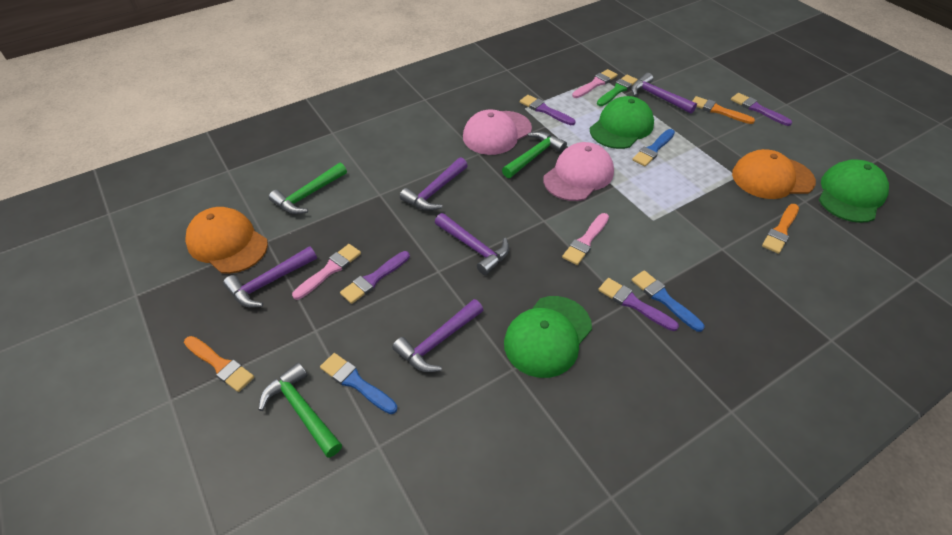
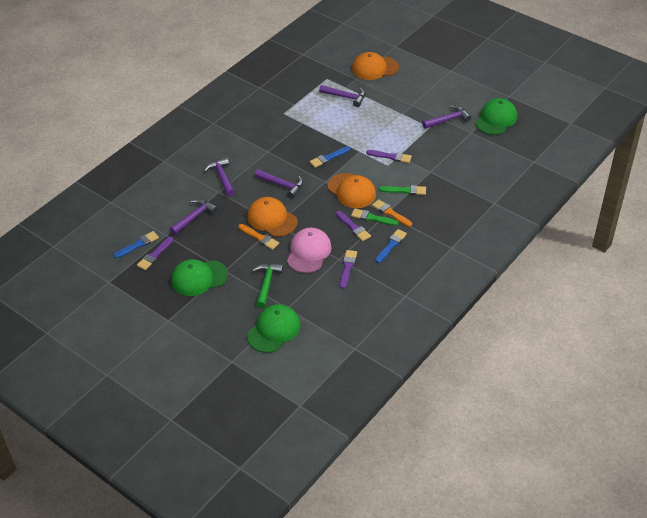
green brush: 1 -> 2
green hammer: 3 -> 1
orange brush: 3 -> 2
orange cap: 2 -> 3
pink brush: 3 -> 0
pink cap: 2 -> 1

